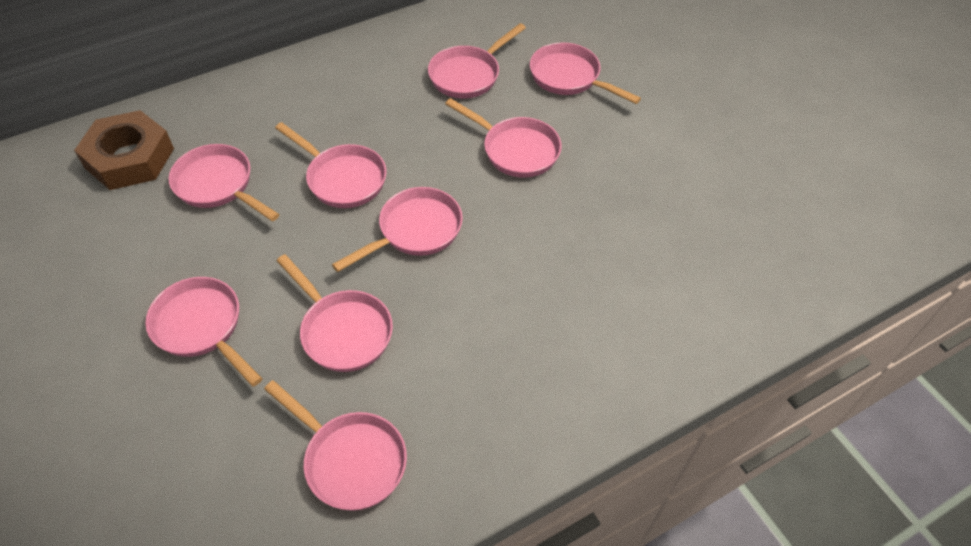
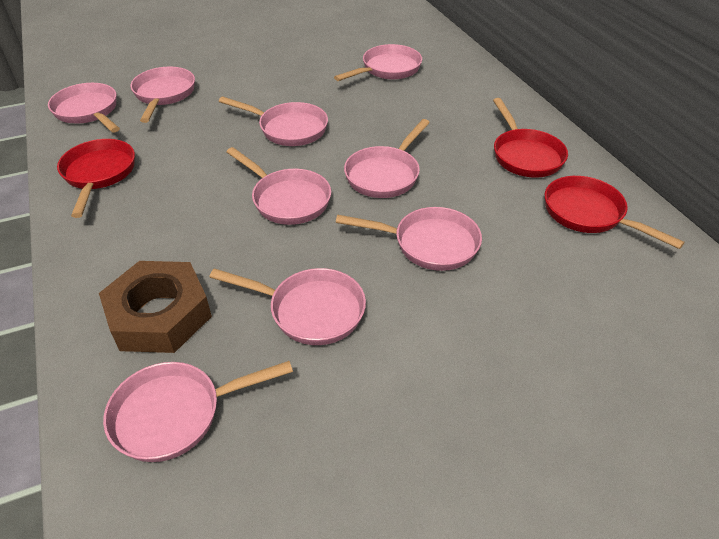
red pan: 0 -> 3

